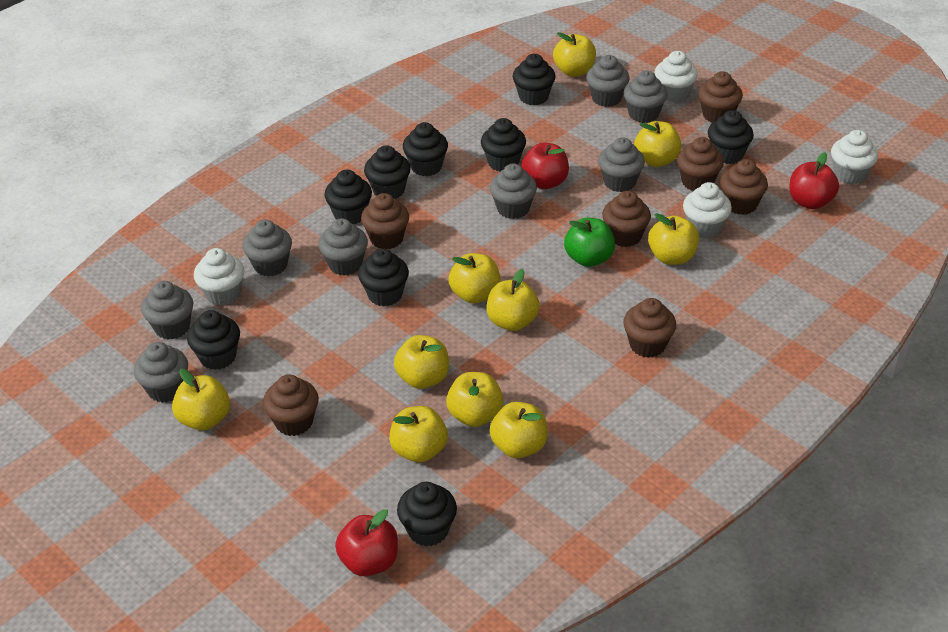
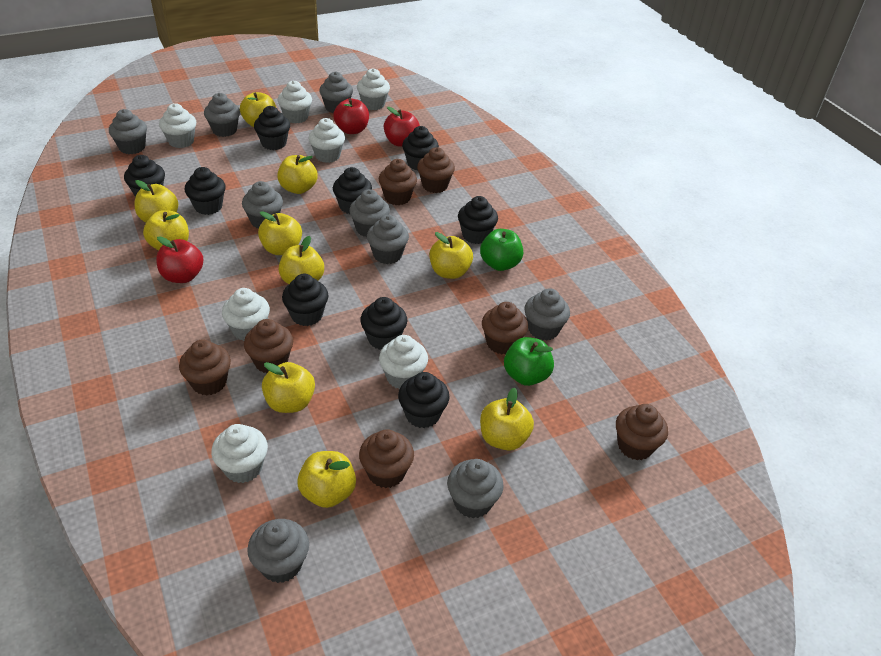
green apple: 1 -> 2
grey cupcake: 8 -> 9
white cupcake: 4 -> 7

